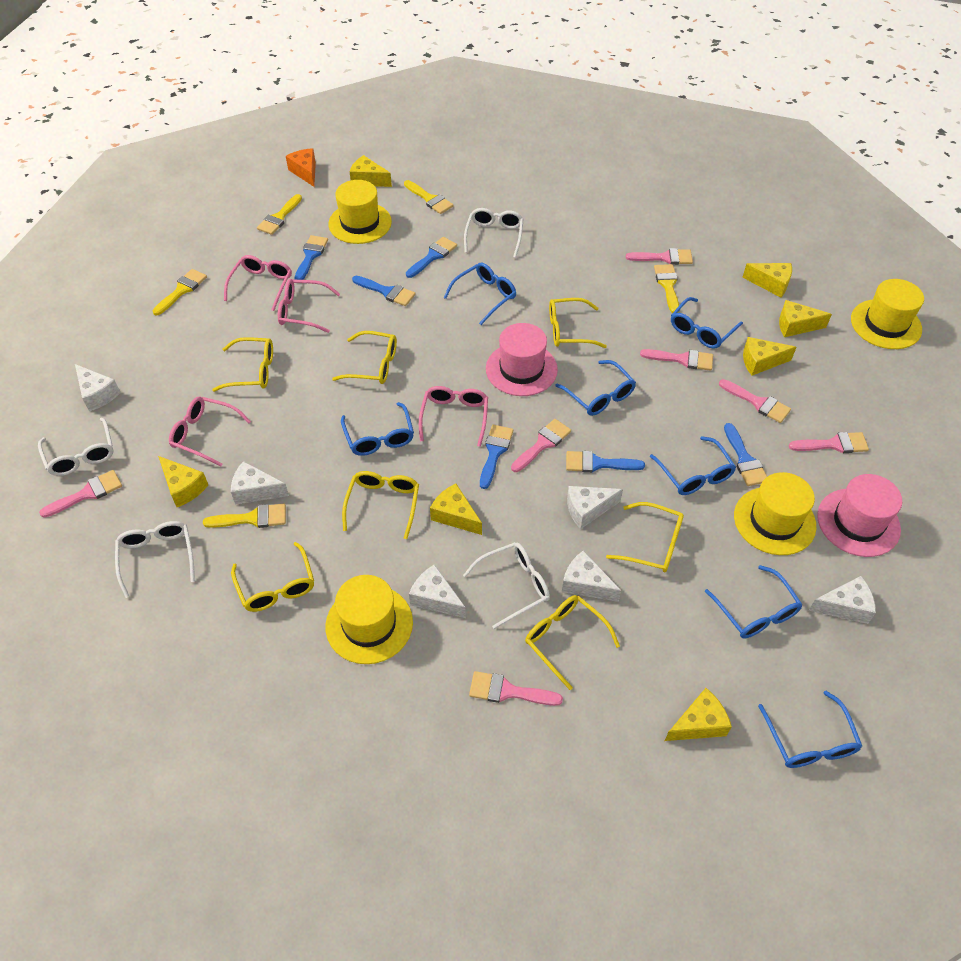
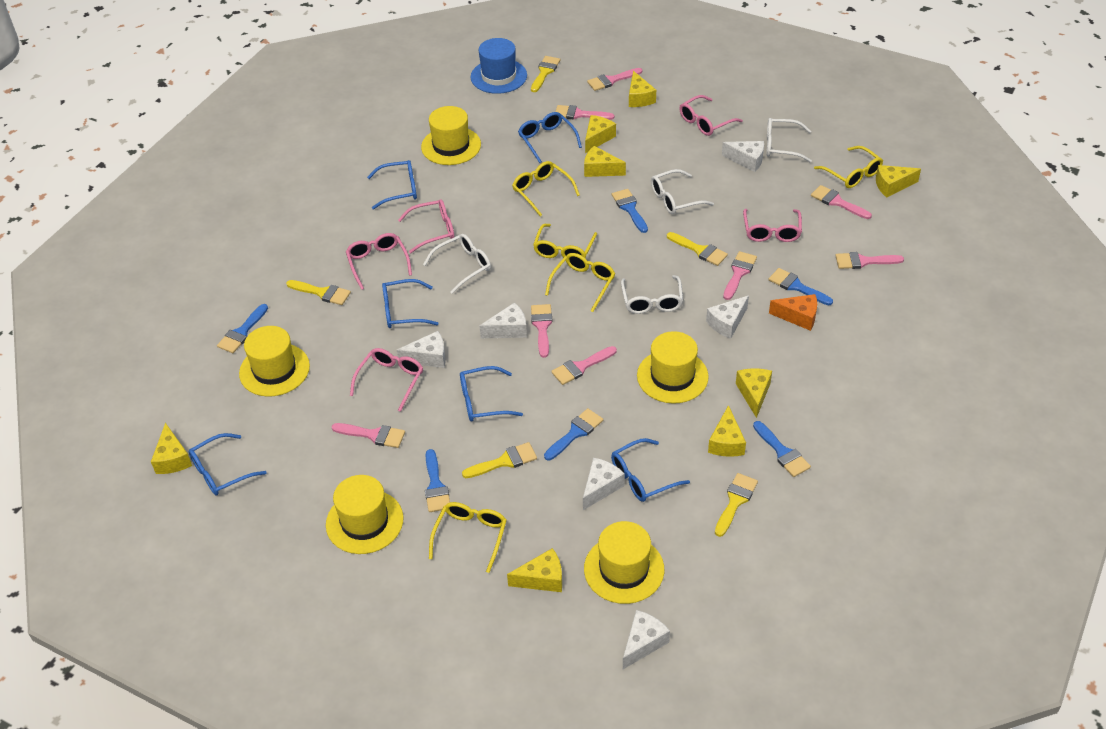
blue glasses: 7 -> 6
blue hat: 0 -> 1
pink brush: 7 -> 8
pink glasses: 4 -> 5
pink hat: 2 -> 0
yellow cheese: 7 -> 8
yellow glasses: 7 -> 5
yellow hat: 4 -> 5

